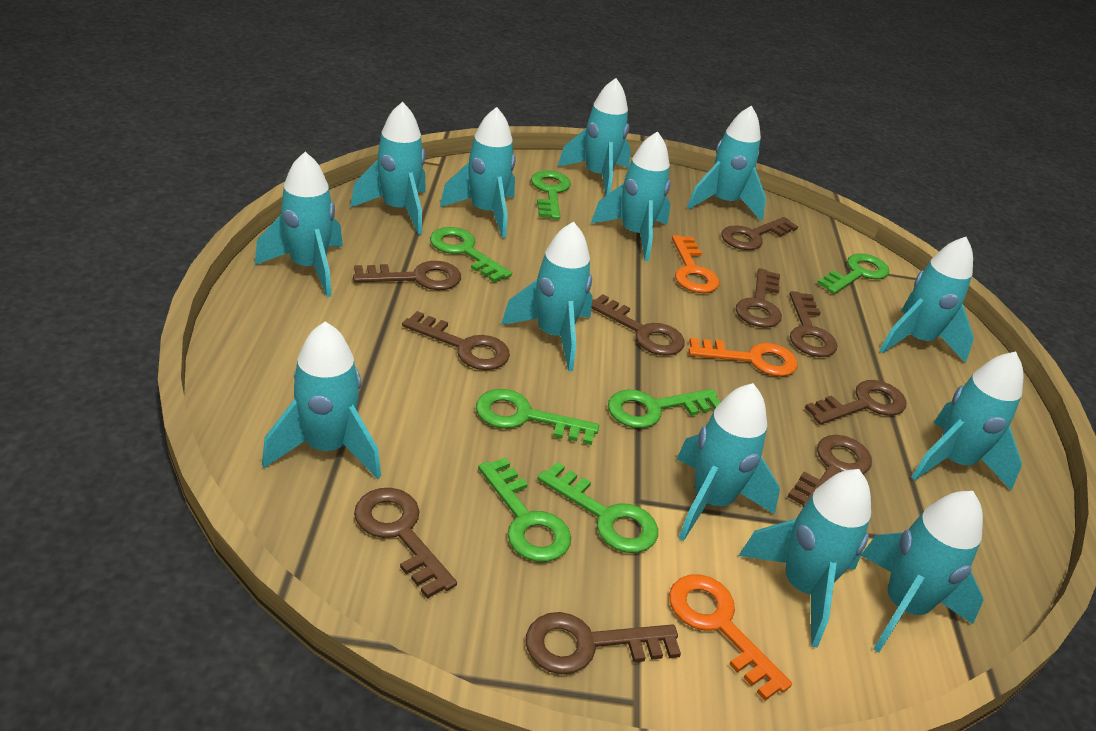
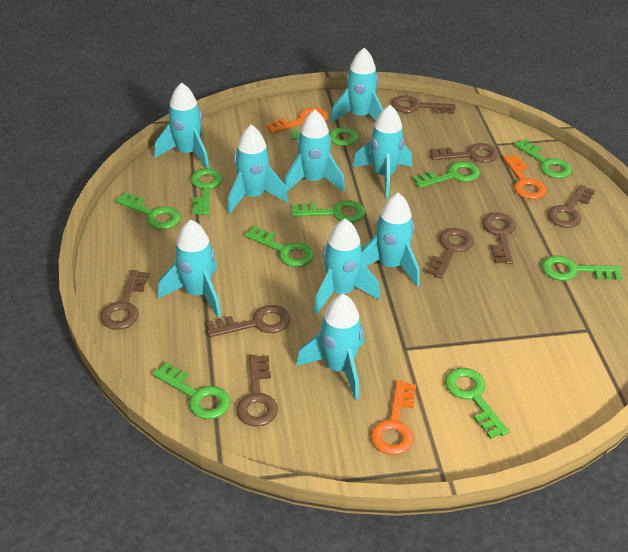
brown key: 10 -> 8
green key: 7 -> 10
turquoise rocket: 13 -> 9

